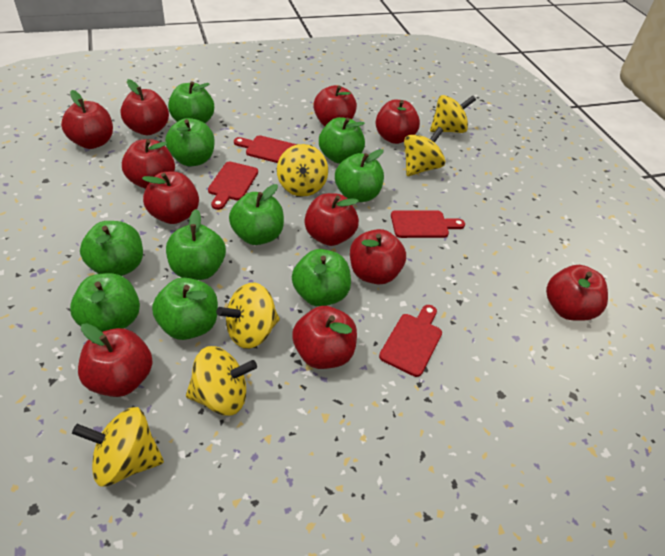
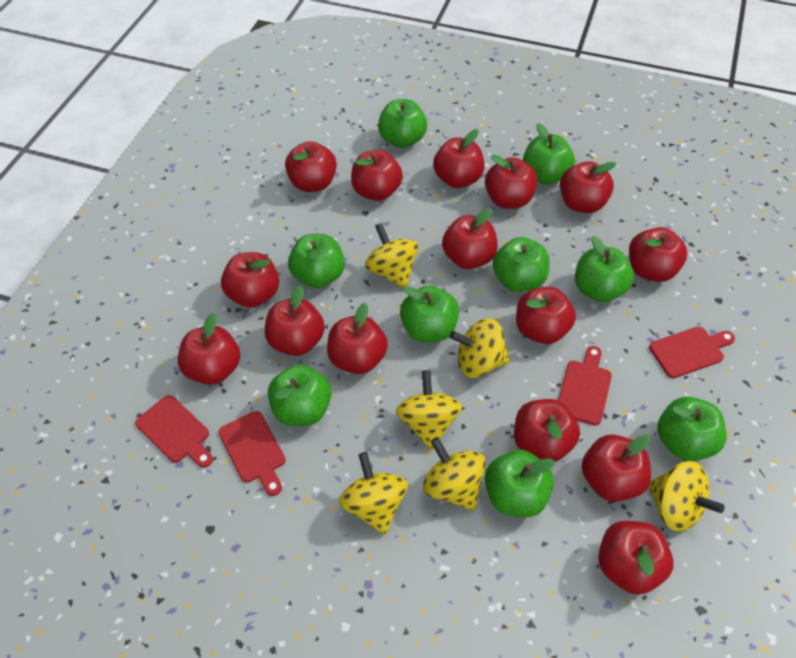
green apple: 10 -> 9
red apple: 11 -> 15

